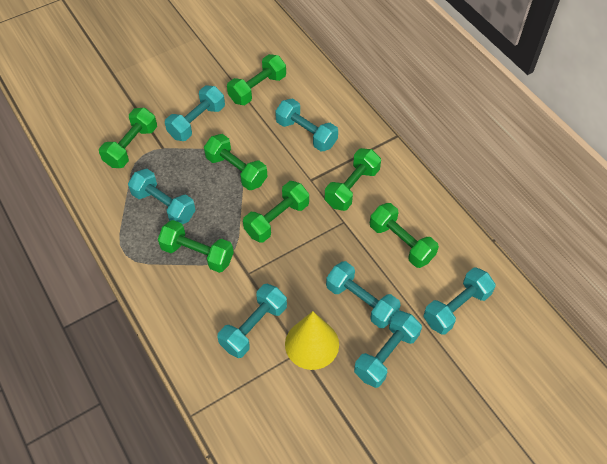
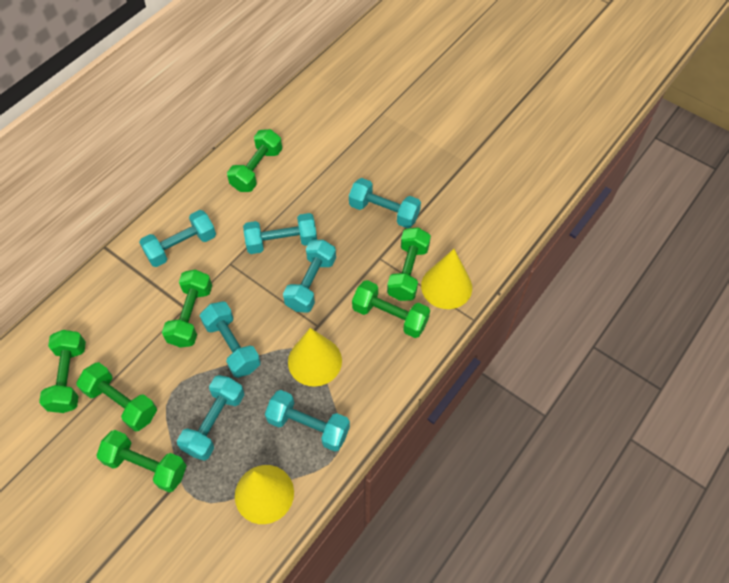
yellow cone: 1 -> 3

